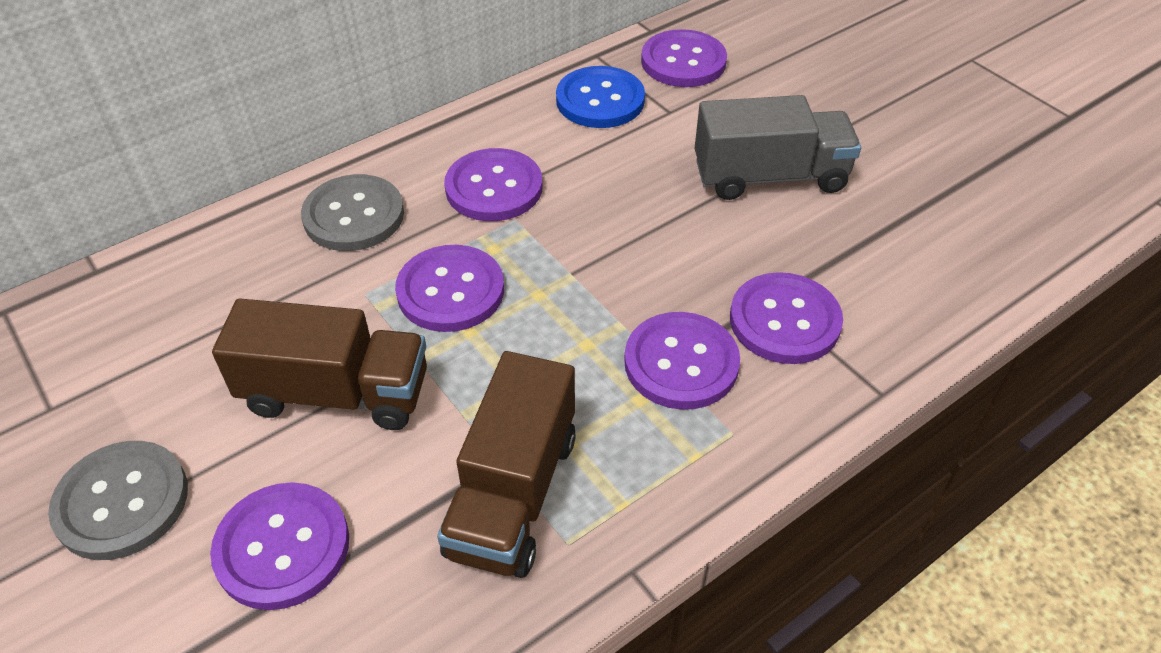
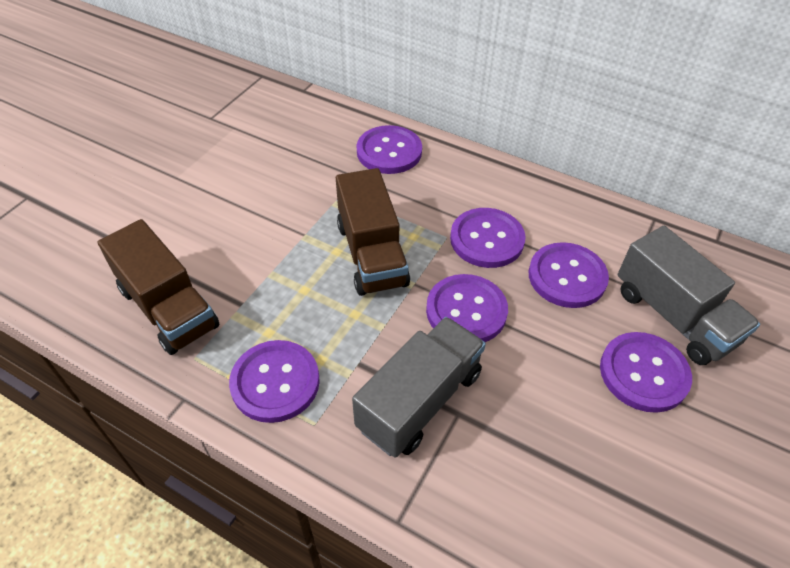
blue button: 1 -> 0
grey button: 2 -> 0
grey truck: 1 -> 2

